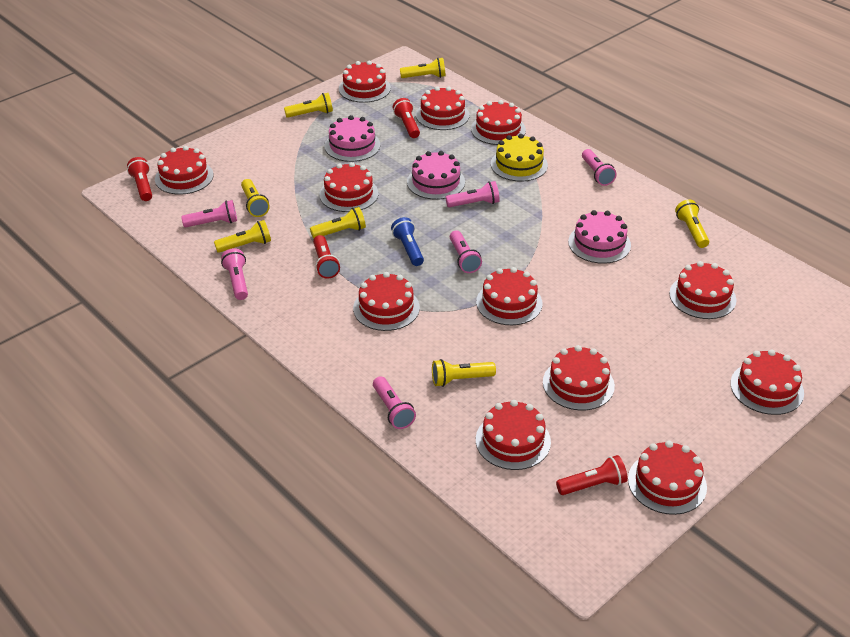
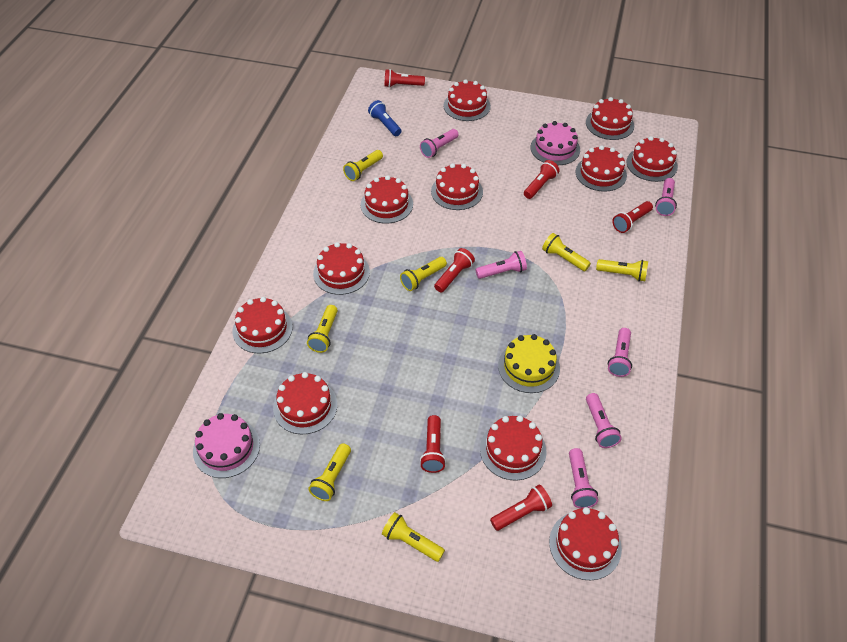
pink cake: 3 -> 2
red cake: 12 -> 11
red flashlight: 4 -> 6

